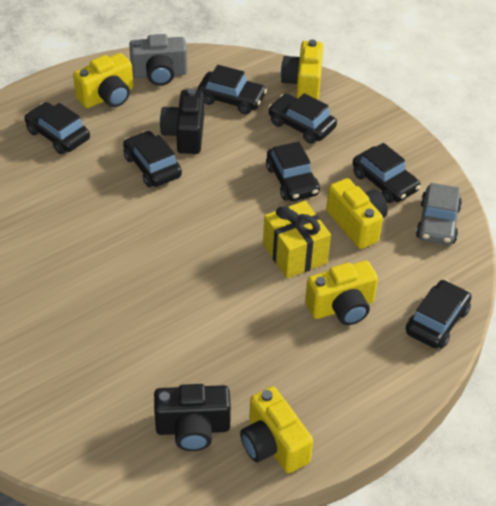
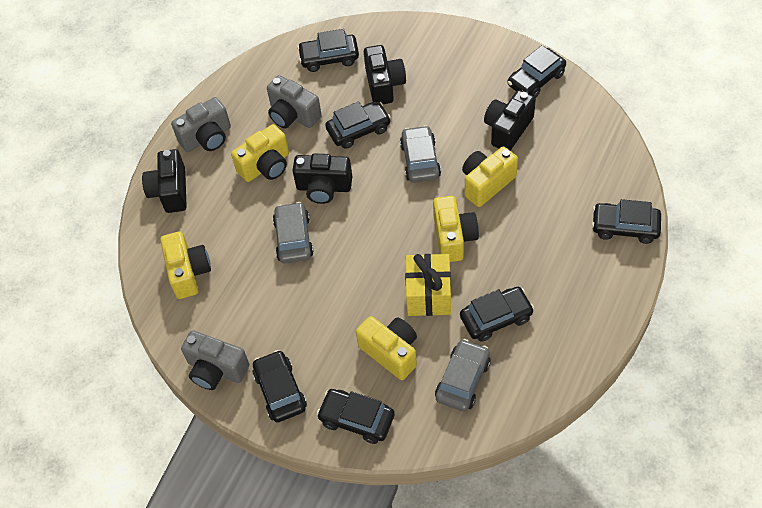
black camera: 2 -> 4
grey camera: 1 -> 3
grey car: 1 -> 3

